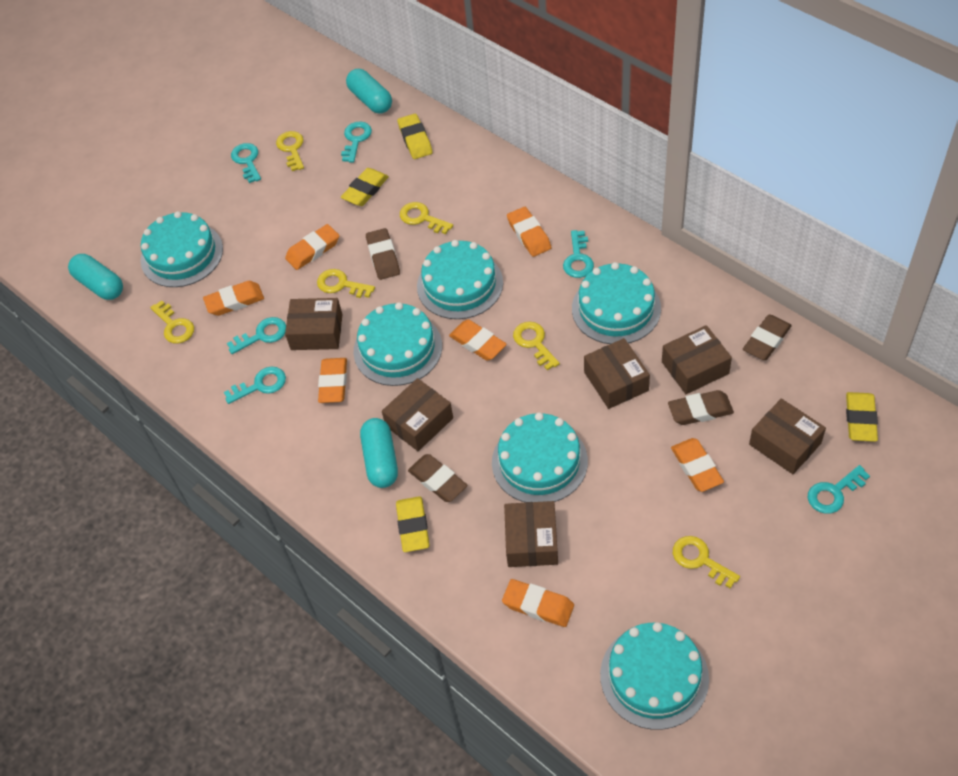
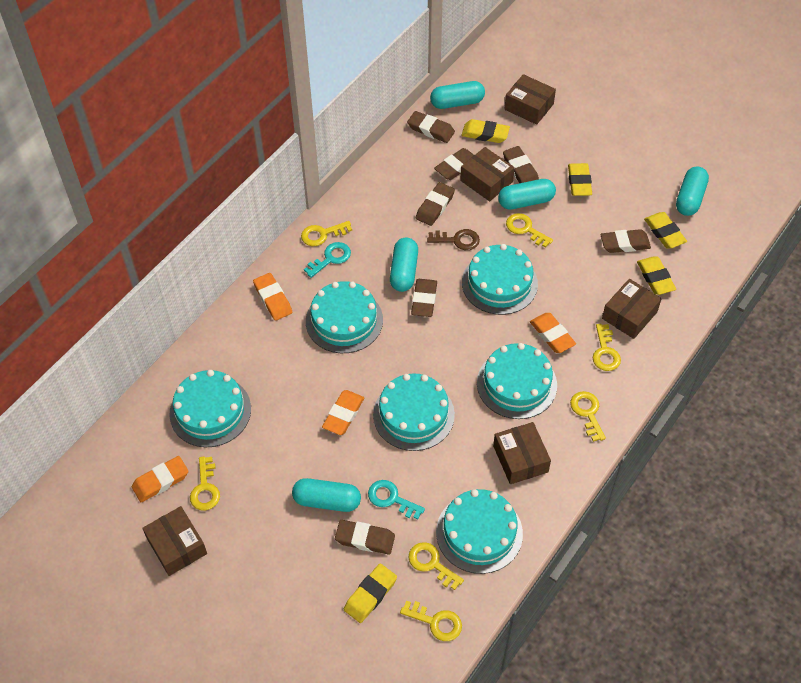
brown box: 6 -> 5
brown eraser: 4 -> 7
brown key: 0 -> 1
orange eraser: 7 -> 4
turquoise capsule: 3 -> 5
turquoise key: 6 -> 2
yellow eraser: 4 -> 5
yellow key: 6 -> 7

